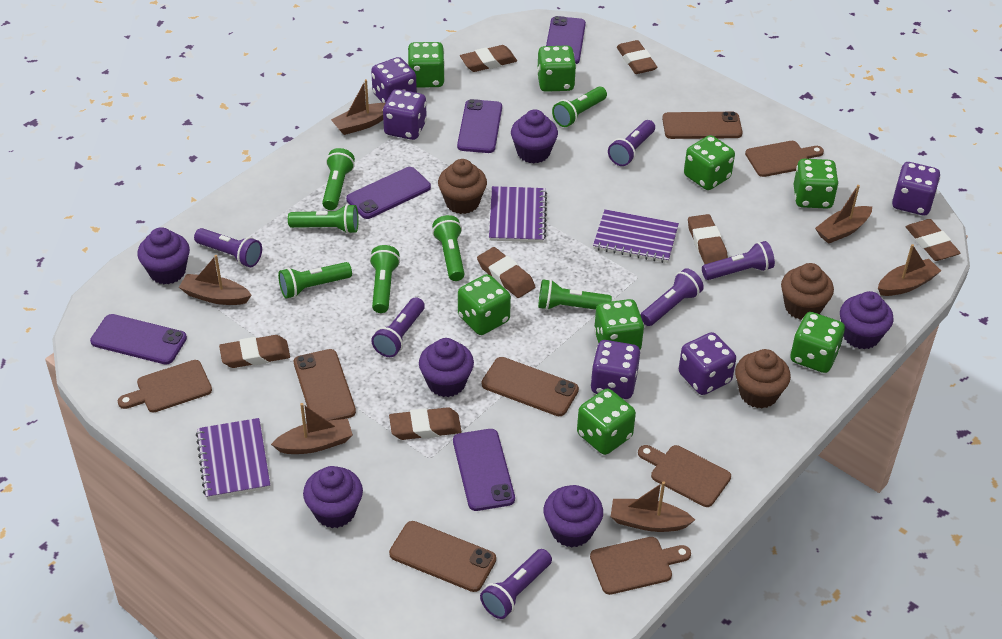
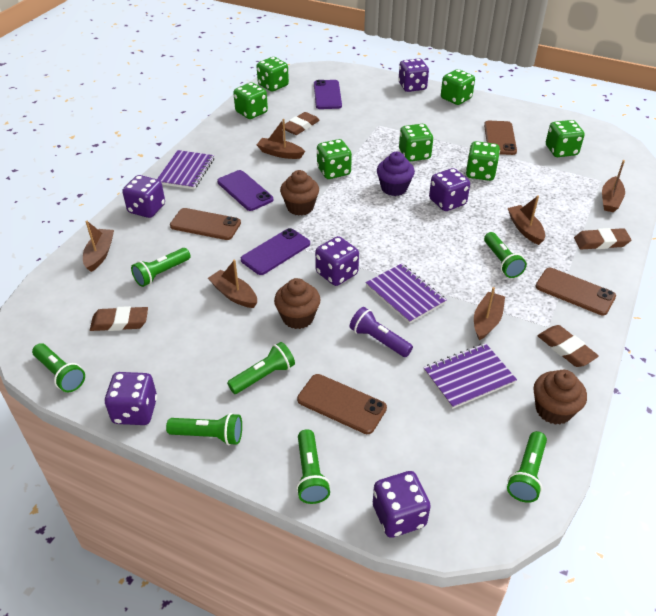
brown cutting board: 4 -> 0
brown eraser: 7 -> 4
green dice: 8 -> 7
purple cupcake: 6 -> 1
purple dice: 5 -> 6
purple flashlight: 6 -> 1
purple phone: 5 -> 3

